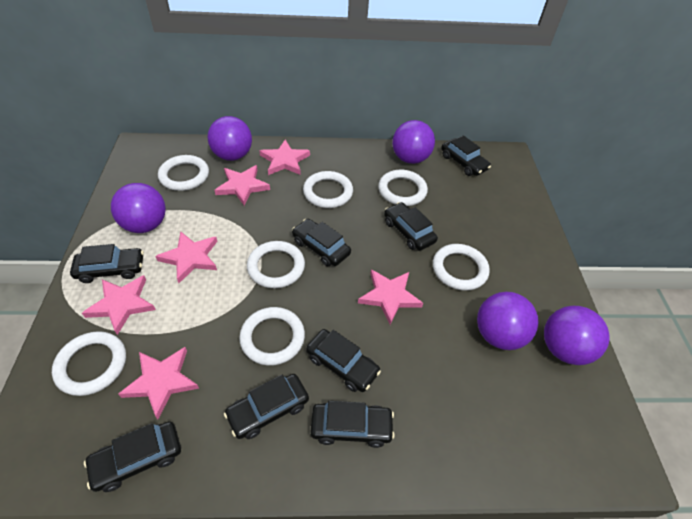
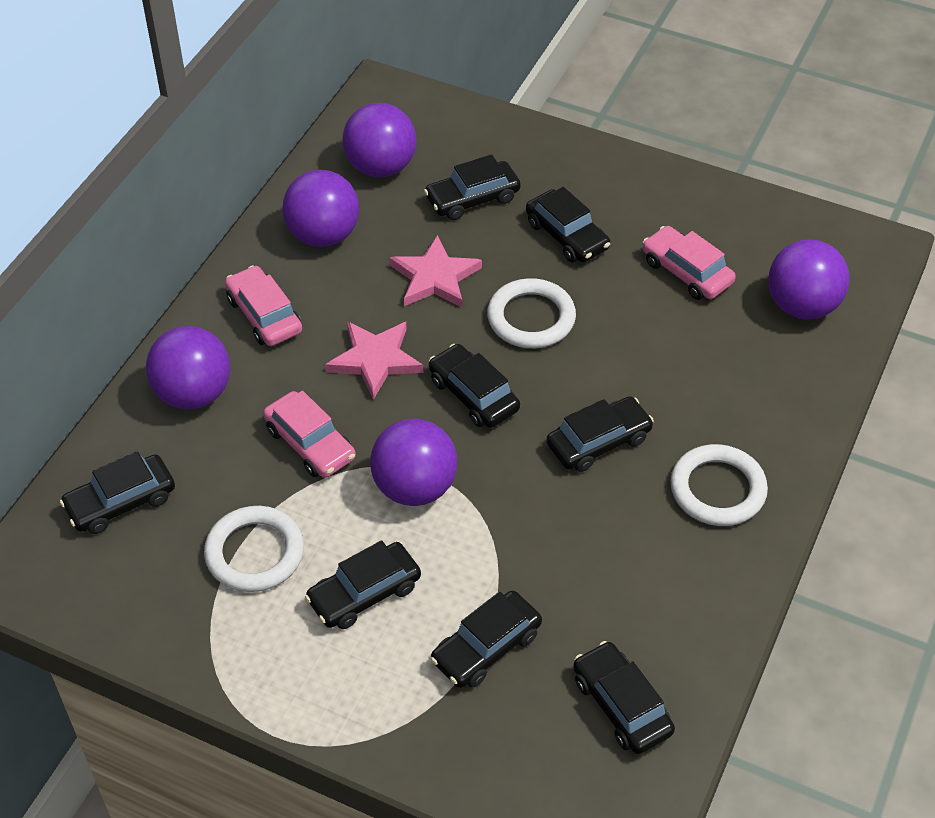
pink car: 0 -> 3
pink star: 6 -> 2
white ring: 7 -> 3

